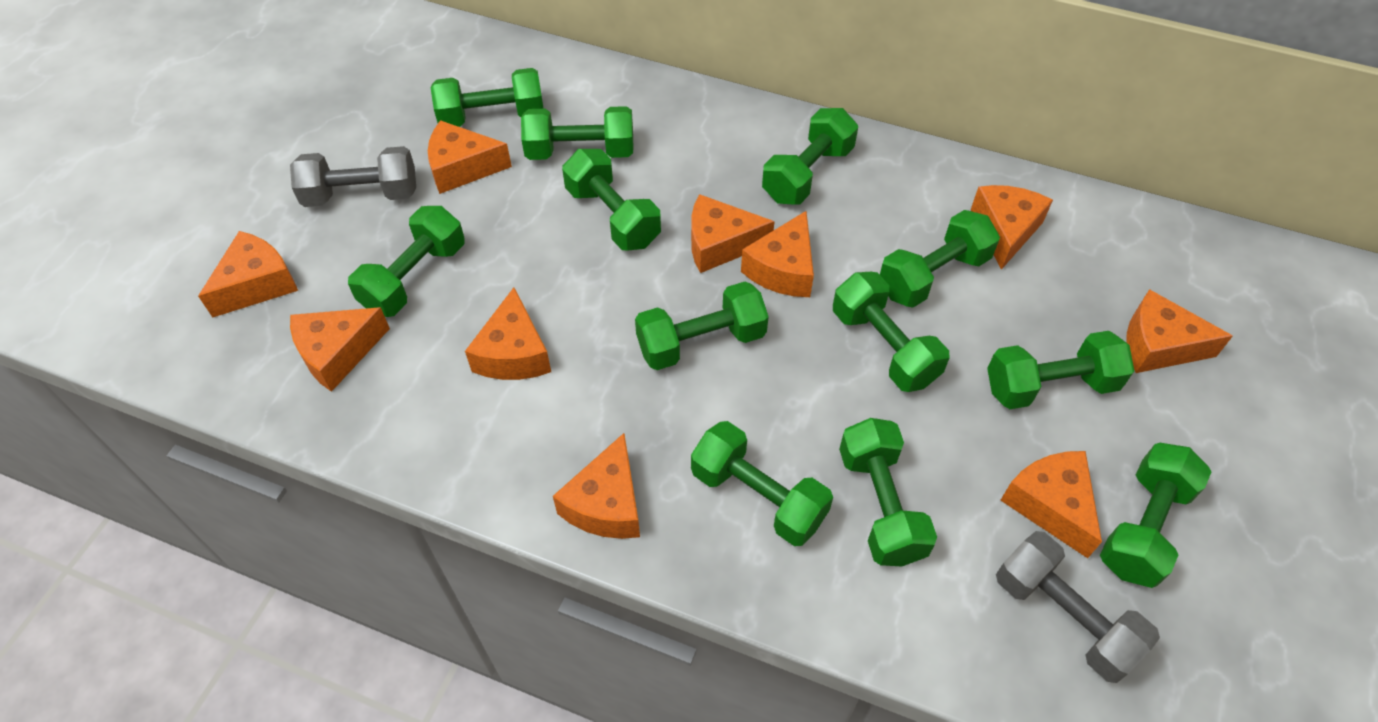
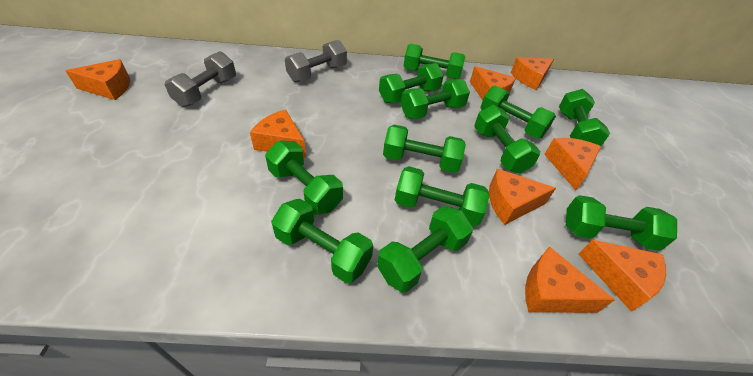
orange cheese: 10 -> 8

